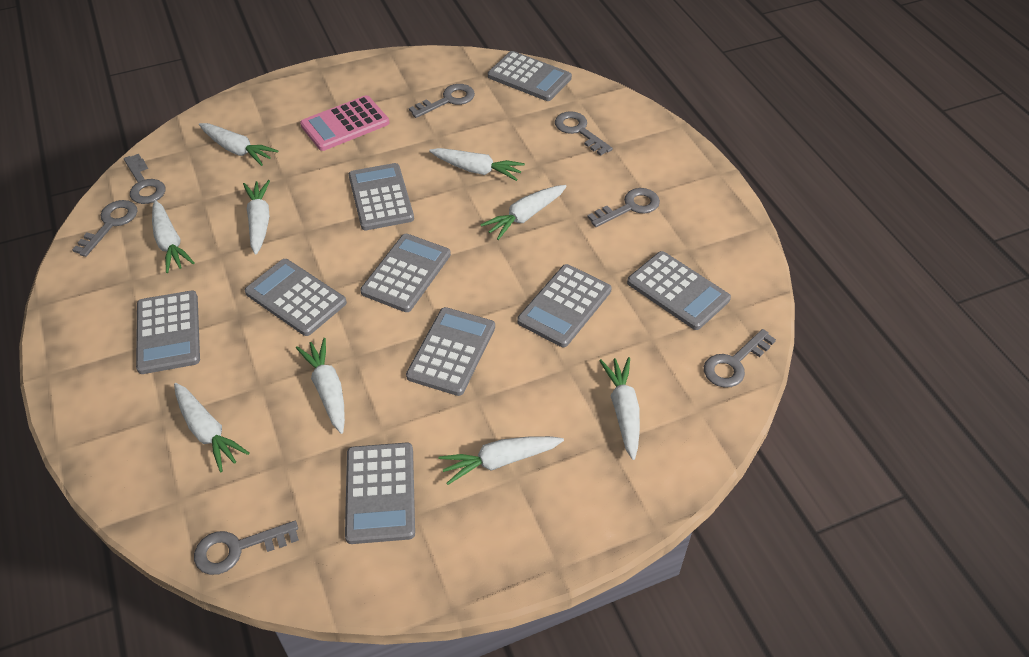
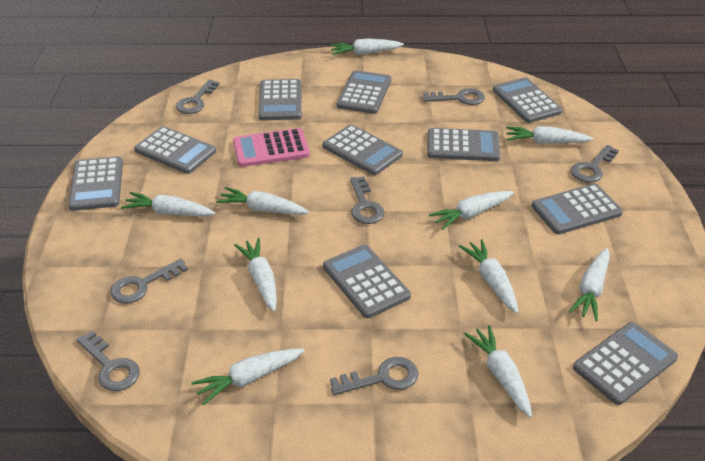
grey calculator: 9 -> 10
white carrot: 9 -> 10

